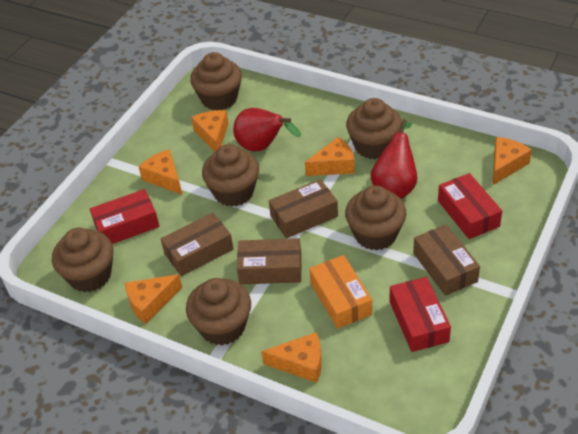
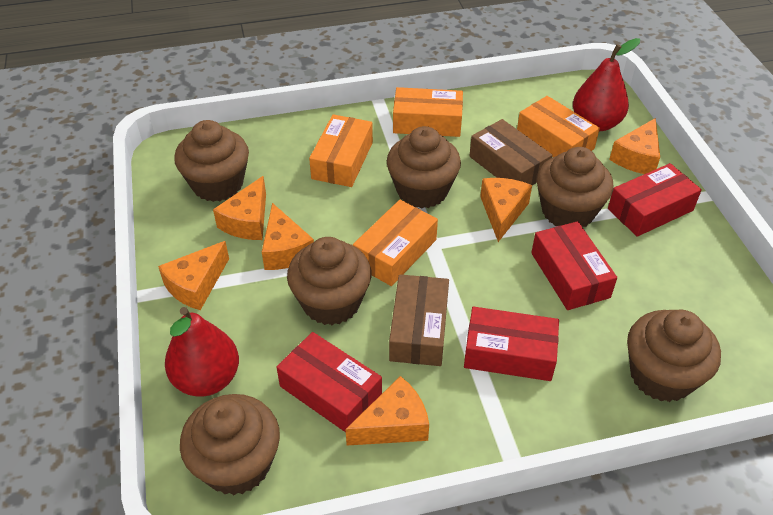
brown box: 4 -> 2
orange box: 1 -> 4
red box: 3 -> 4

